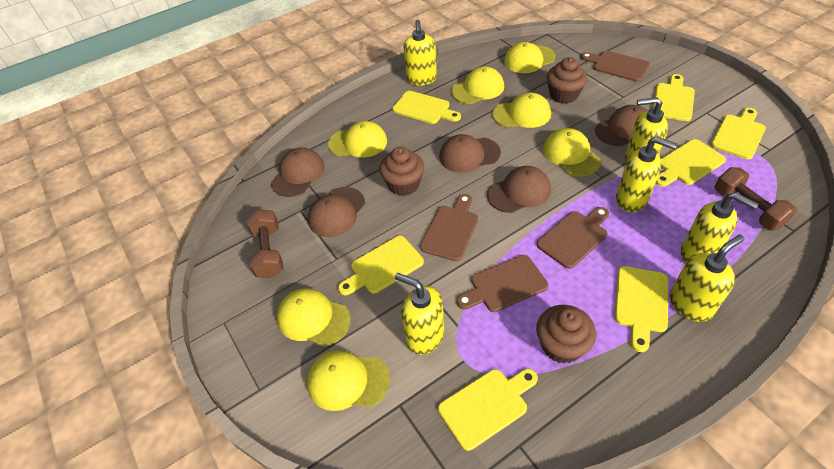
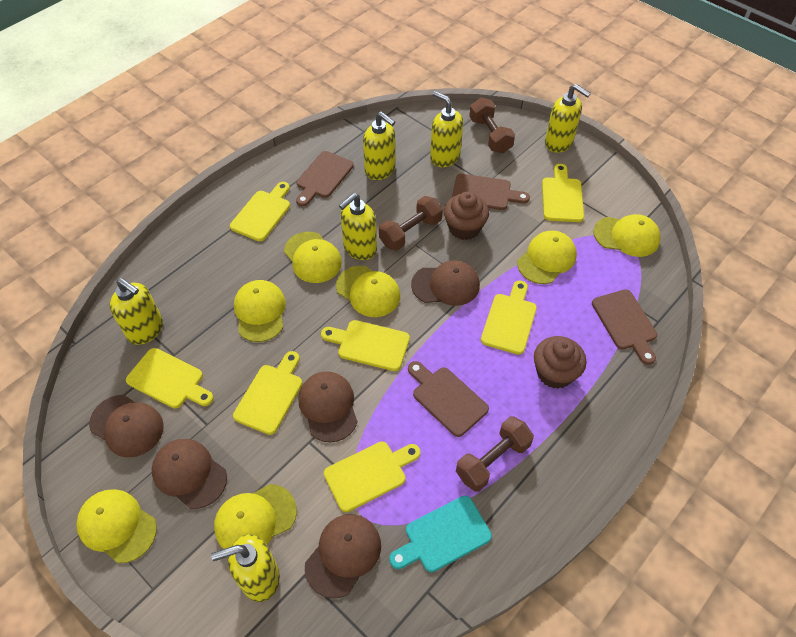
brown cupcake: 3 -> 2
brown dumbbell: 2 -> 3
turquoise cutting board: 0 -> 1

